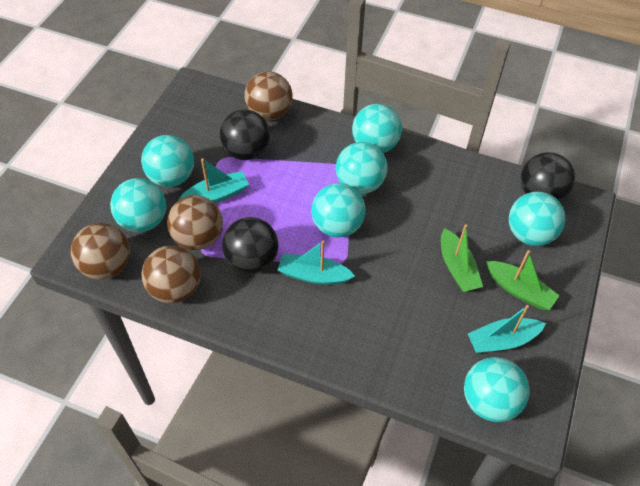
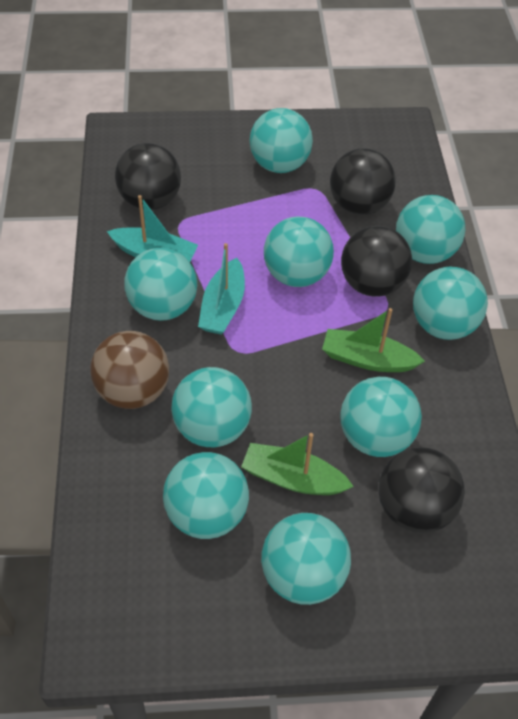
black ball: 3 -> 4
brown ball: 4 -> 1
turquoise ball: 7 -> 9
turquoise boat: 3 -> 2

